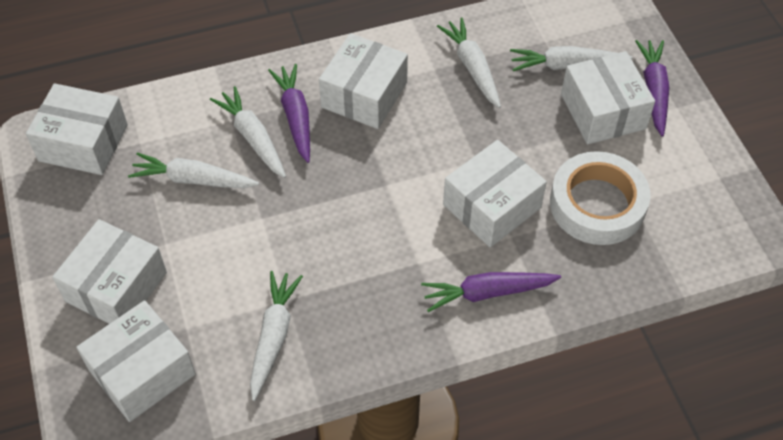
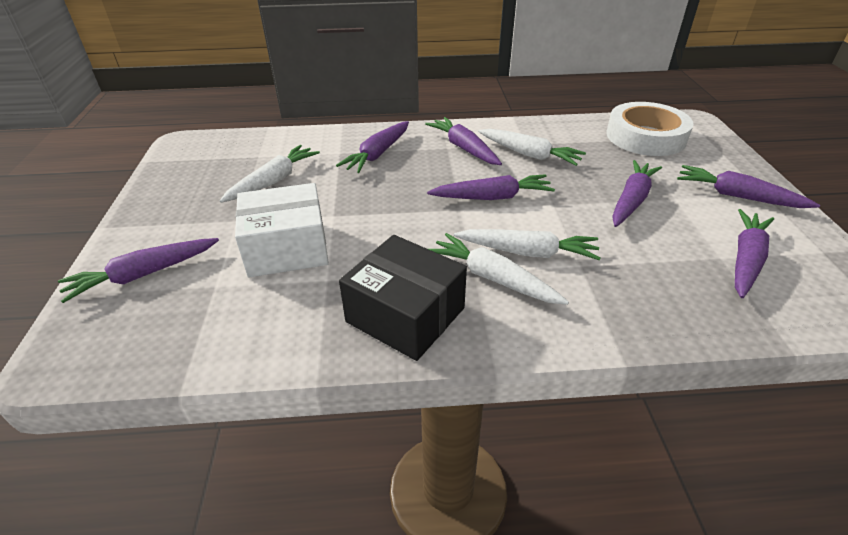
black box: 0 -> 1
purple carrot: 3 -> 7
white box: 6 -> 1
white carrot: 5 -> 4

